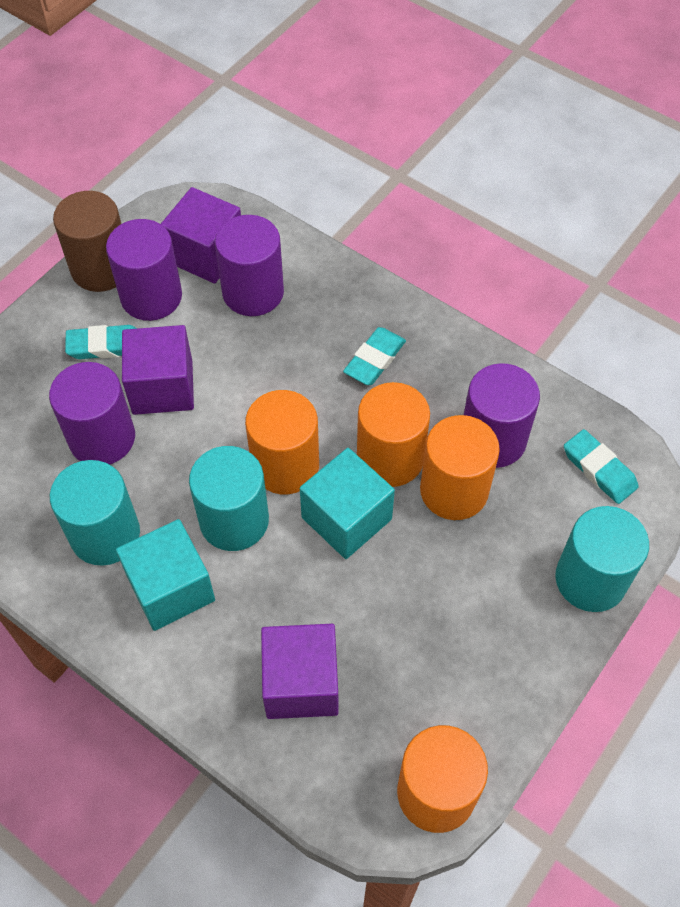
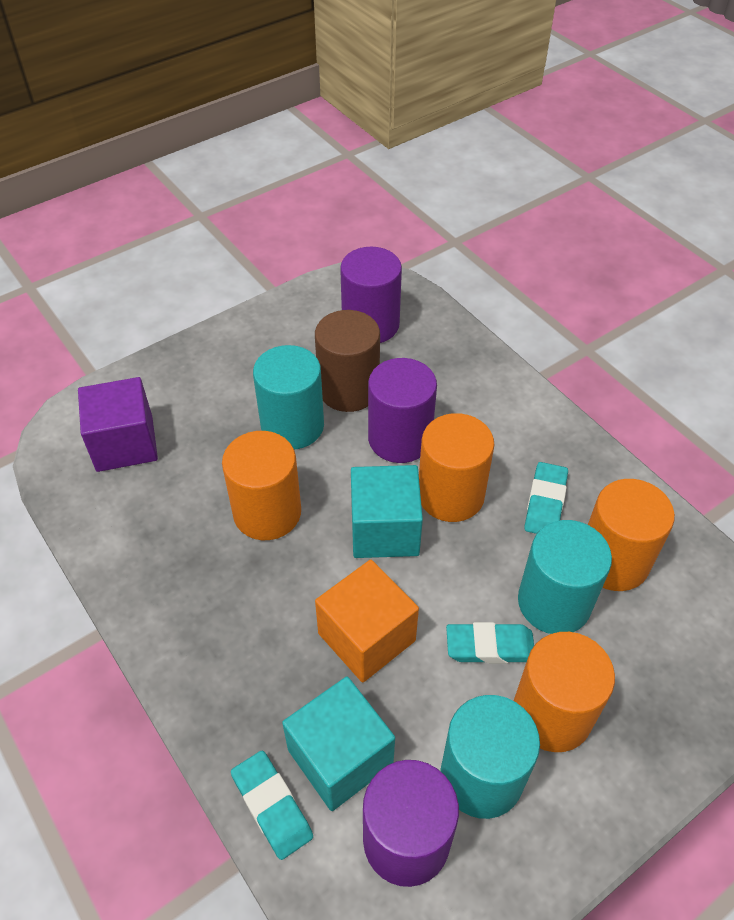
orange cube: 0 -> 1
purple cube: 3 -> 1
purple cylinder: 4 -> 3

